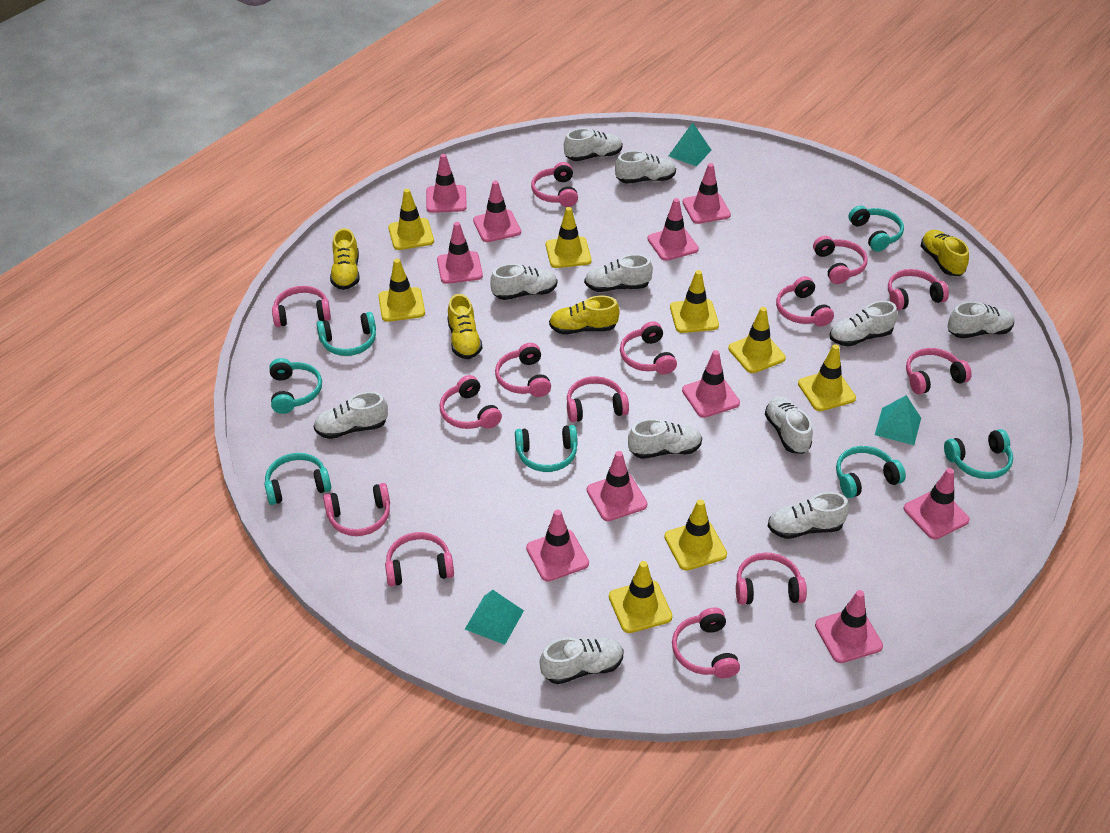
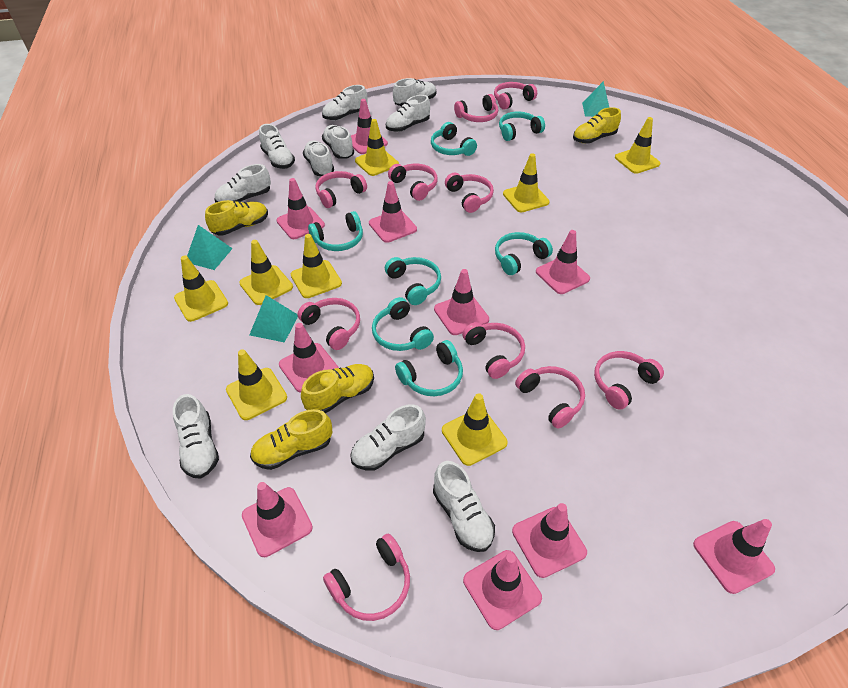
pink headphones: 14 -> 10
white shoe: 11 -> 10

